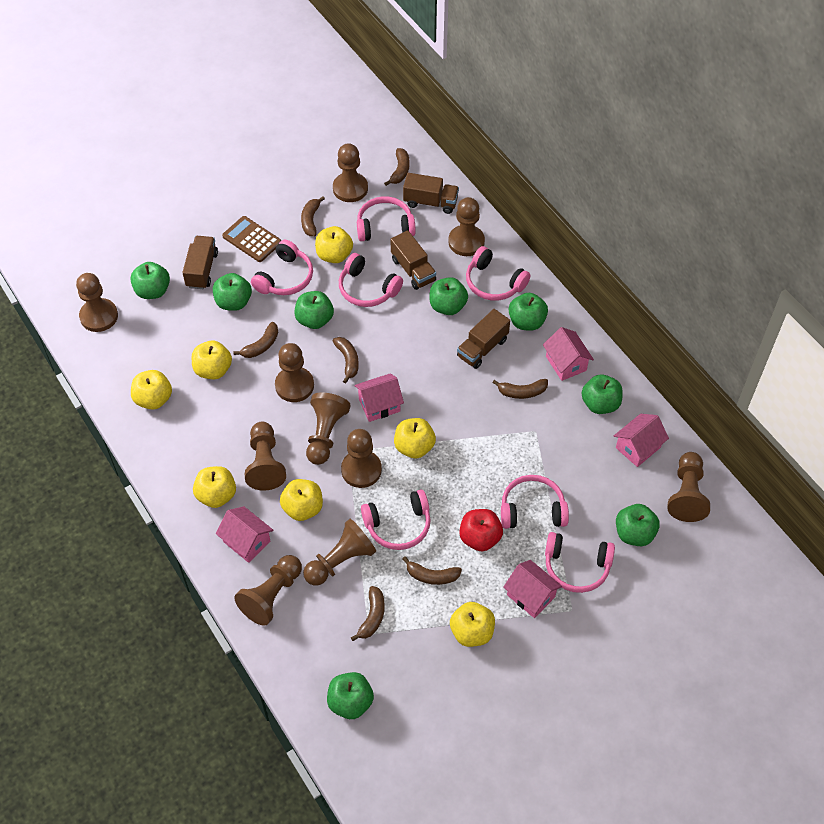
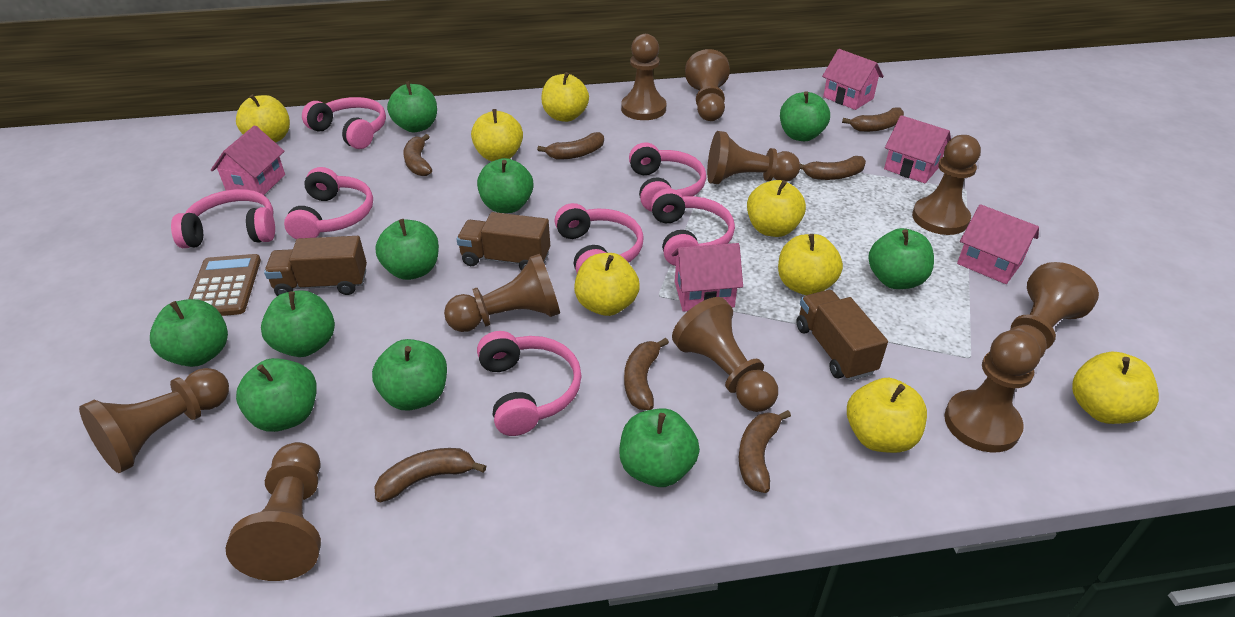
brown truck: 4 -> 3
green apple: 8 -> 10
red apple: 1 -> 0
yellow apple: 7 -> 8

